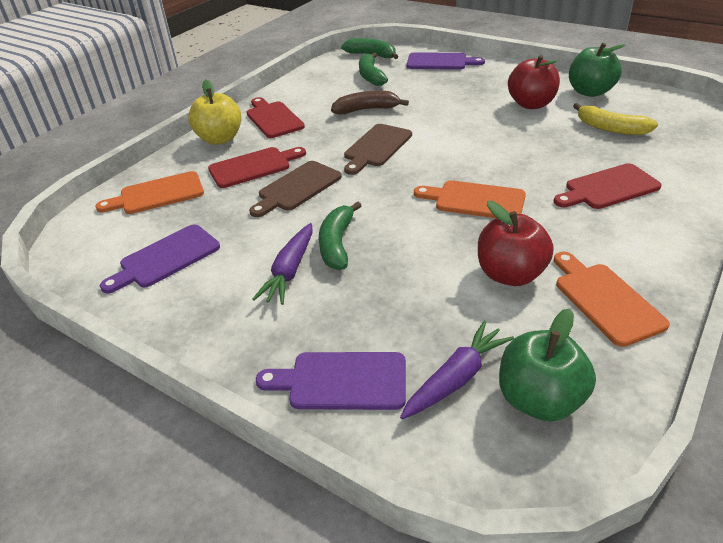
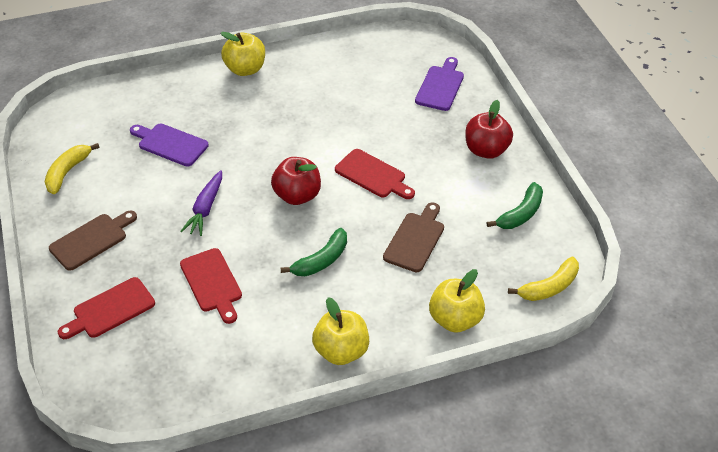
brown banana: 1 -> 0
green apple: 2 -> 0
green banana: 3 -> 2
orange cutting board: 3 -> 0
purple carrot: 2 -> 1
purple cutting board: 3 -> 2
yellow apple: 1 -> 3
yellow banana: 1 -> 2

